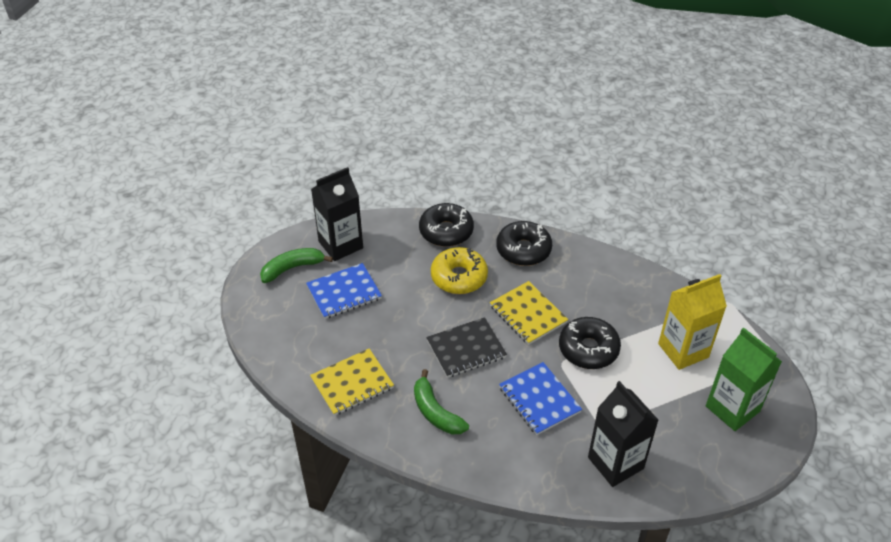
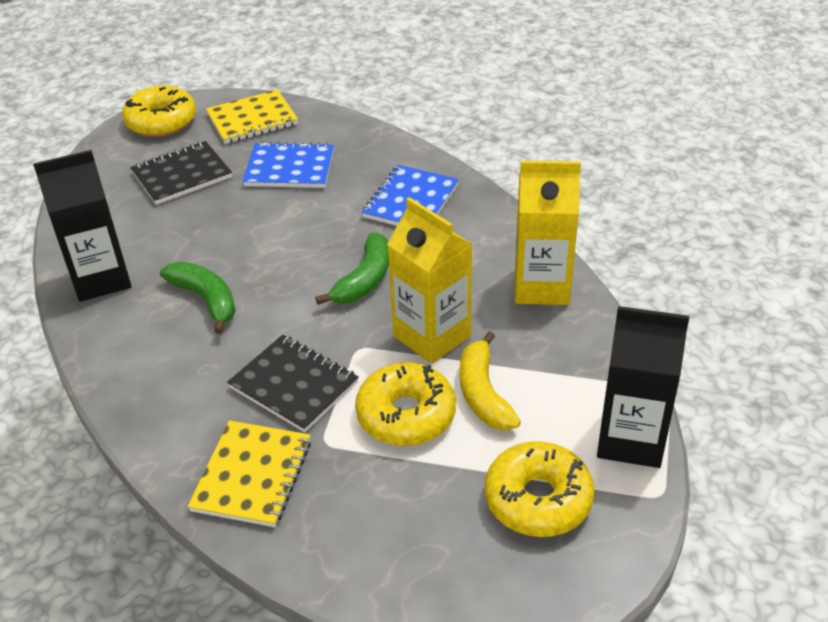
black donut: 3 -> 0
black notebook: 1 -> 2
green carton: 1 -> 0
yellow banana: 0 -> 1
yellow carton: 1 -> 2
yellow donut: 1 -> 3

